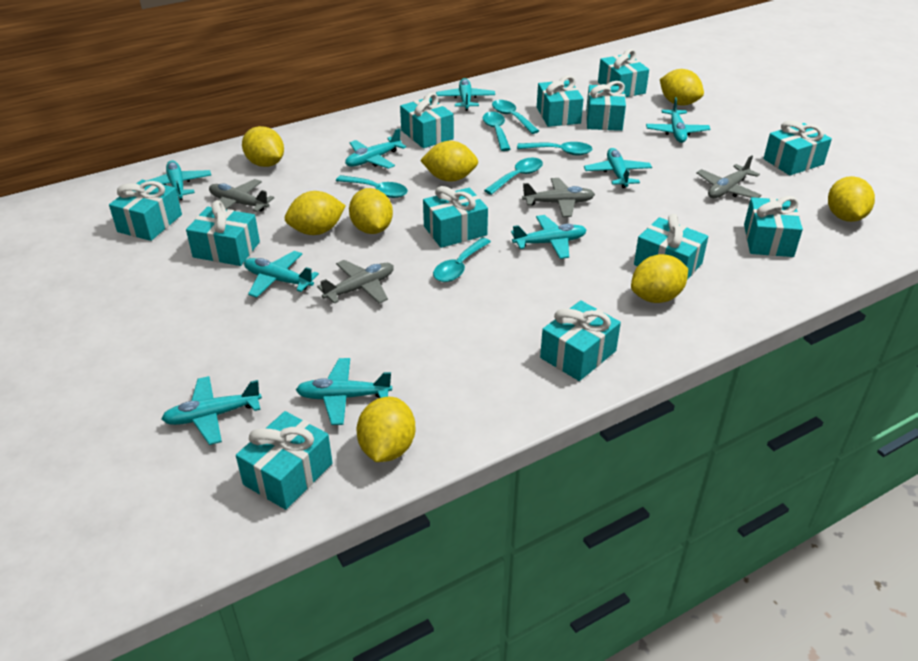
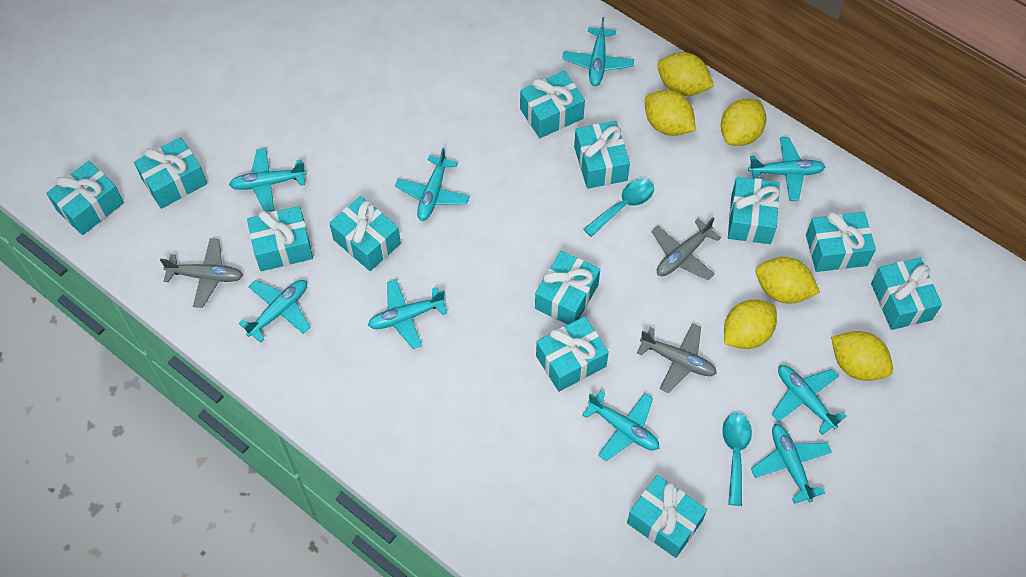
grey plane: 4 -> 3
turquoise spoon: 6 -> 2
yellow lemon: 8 -> 6

